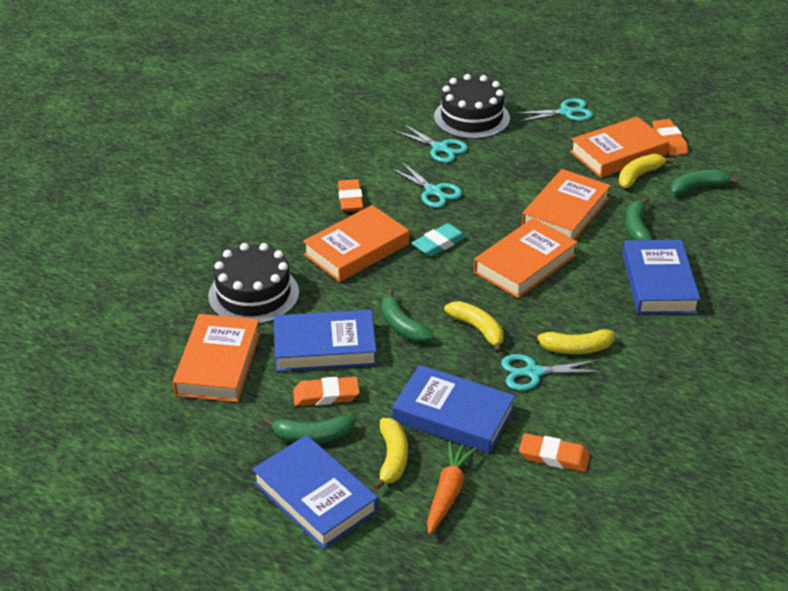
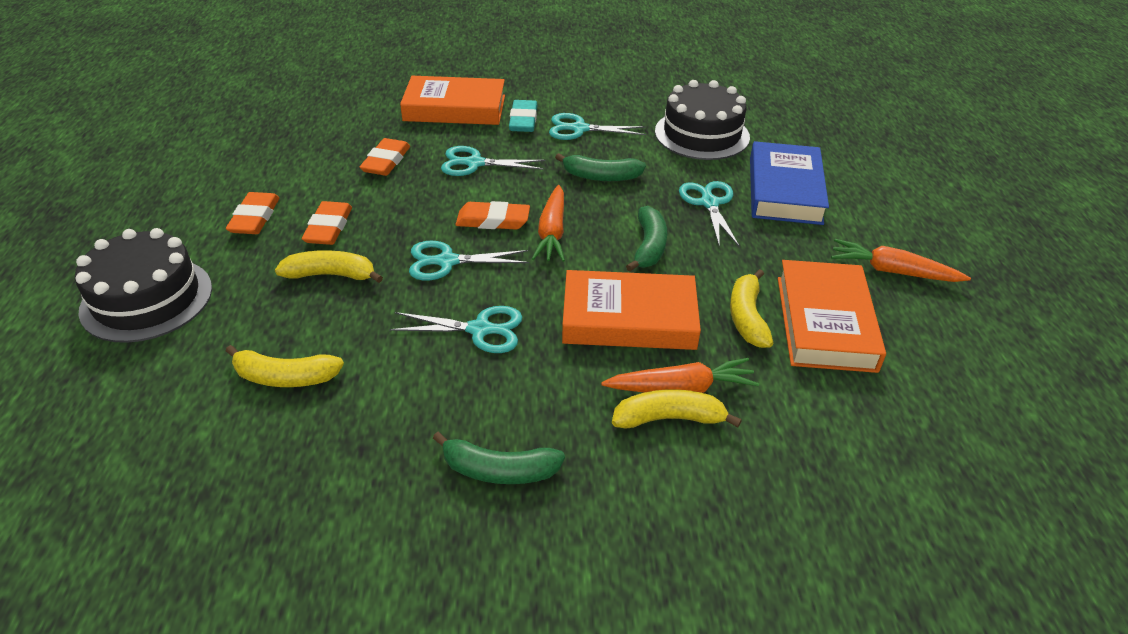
blue book: 4 -> 1
green banana: 4 -> 3
orange book: 5 -> 3
orange carrot: 1 -> 3
turquoise scissors: 4 -> 5

